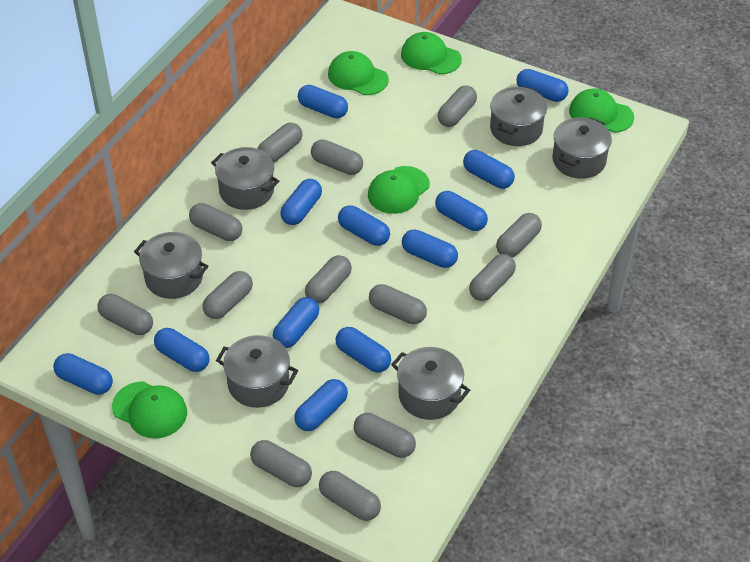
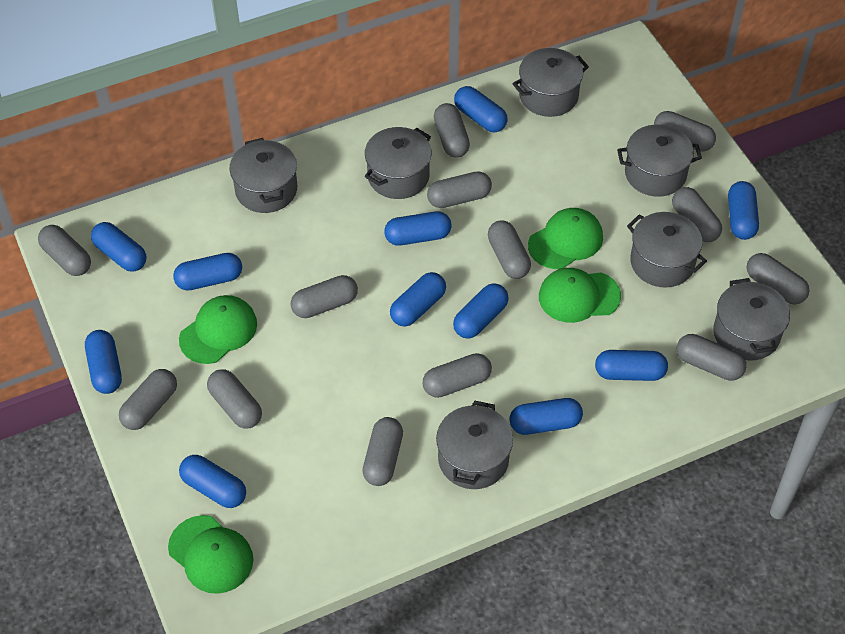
blue capsule: 12 -> 11
green cap: 5 -> 4
grey pot: 6 -> 7

